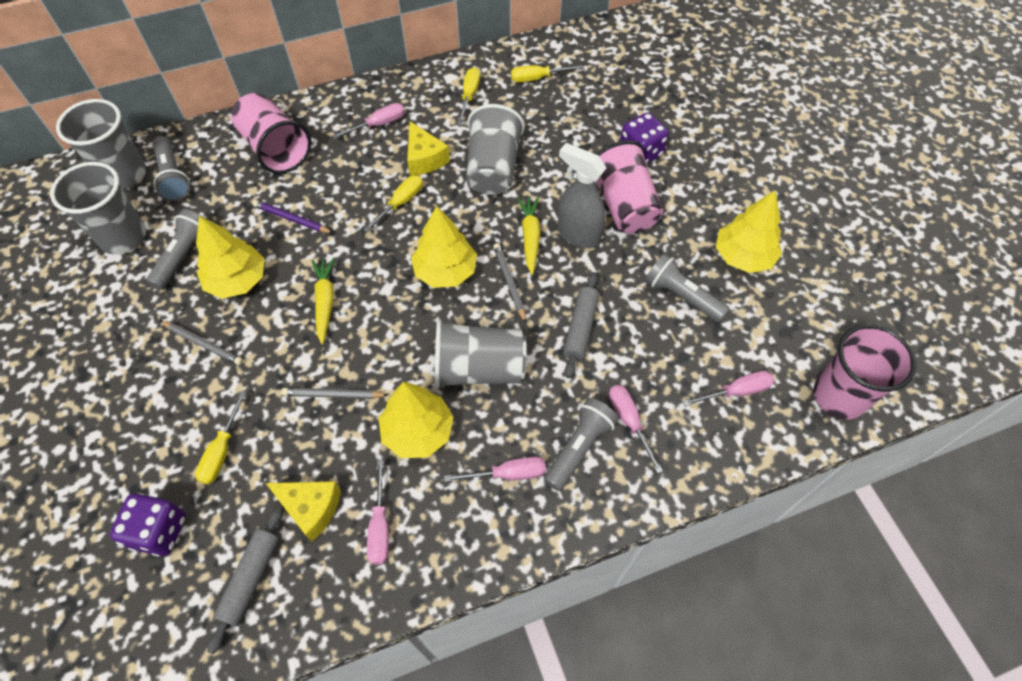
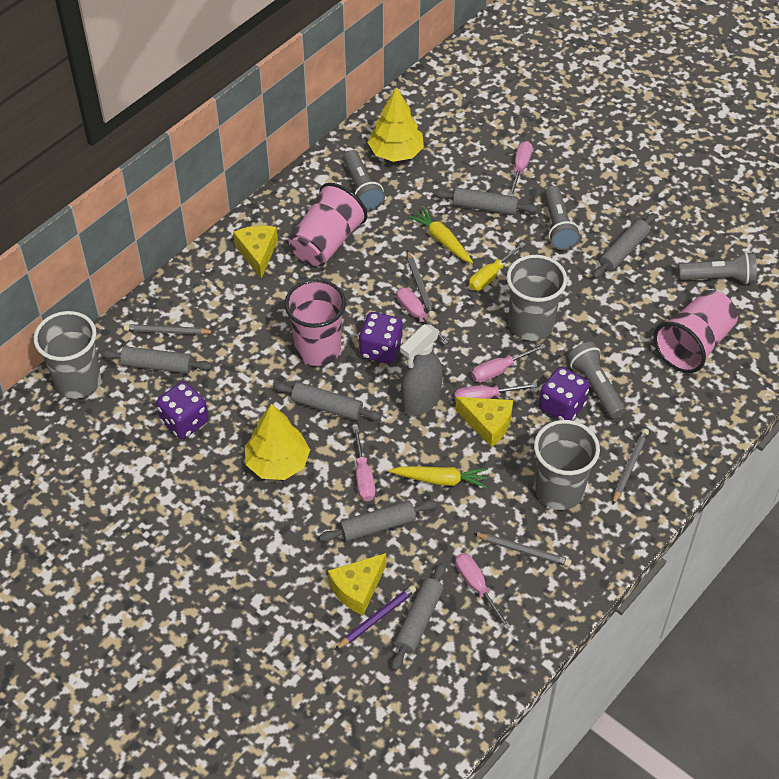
grey cup: 4 -> 3
grey pencil: 3 -> 4
grey rolling pin: 2 -> 6
pink screwdriver: 5 -> 6
purple dice: 2 -> 3
yellow cheese: 2 -> 3
yellow screwdriver: 4 -> 1
yellow tree: 4 -> 2

